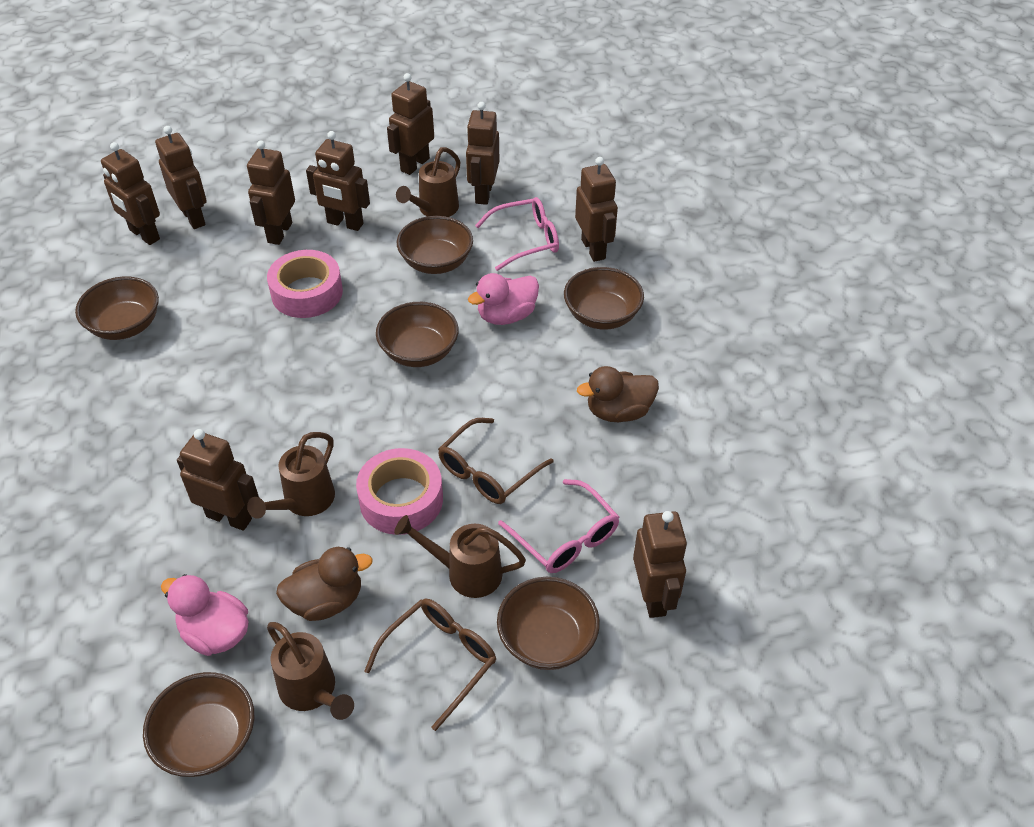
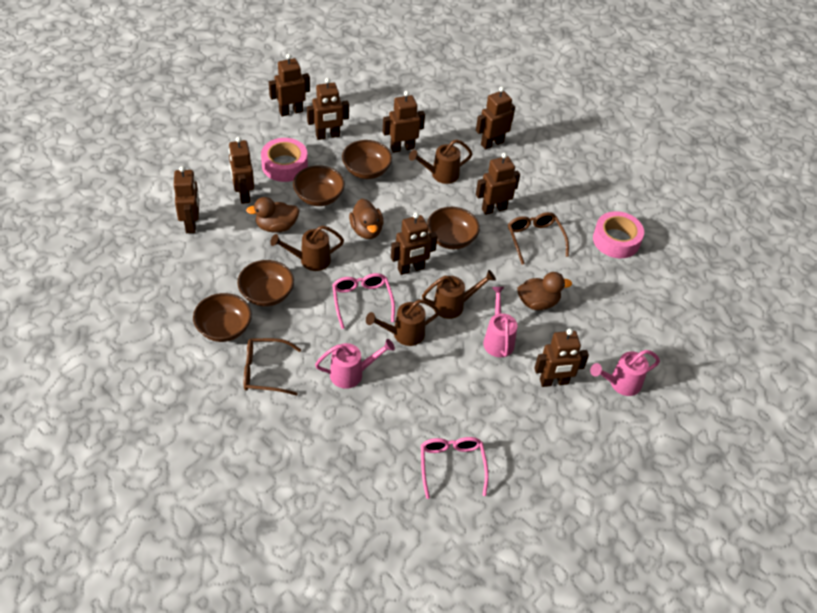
brown bowl: 6 -> 5
brown duck: 2 -> 3
pink duck: 2 -> 0
pink watering can: 0 -> 3

